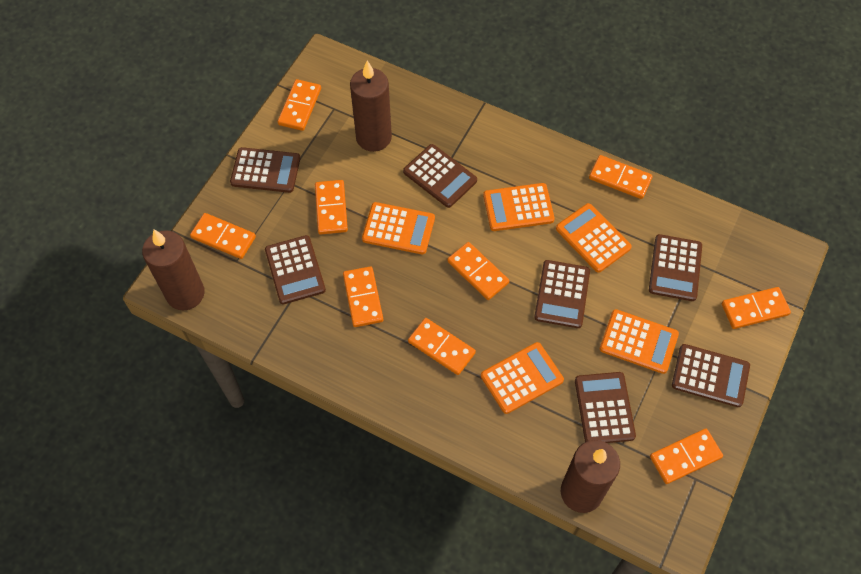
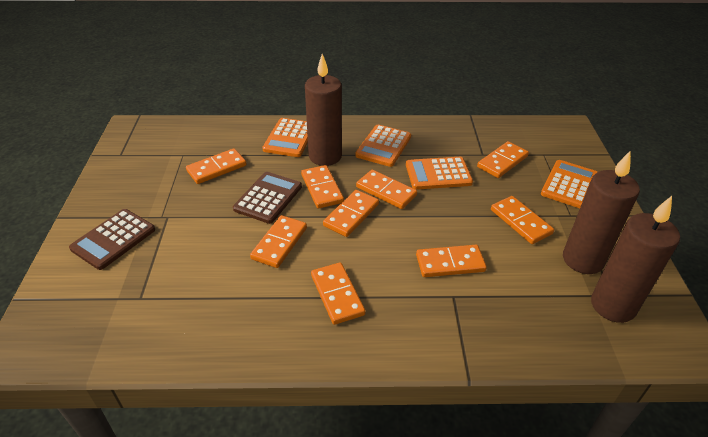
brown calculator: 7 -> 2
orange calculator: 5 -> 4

